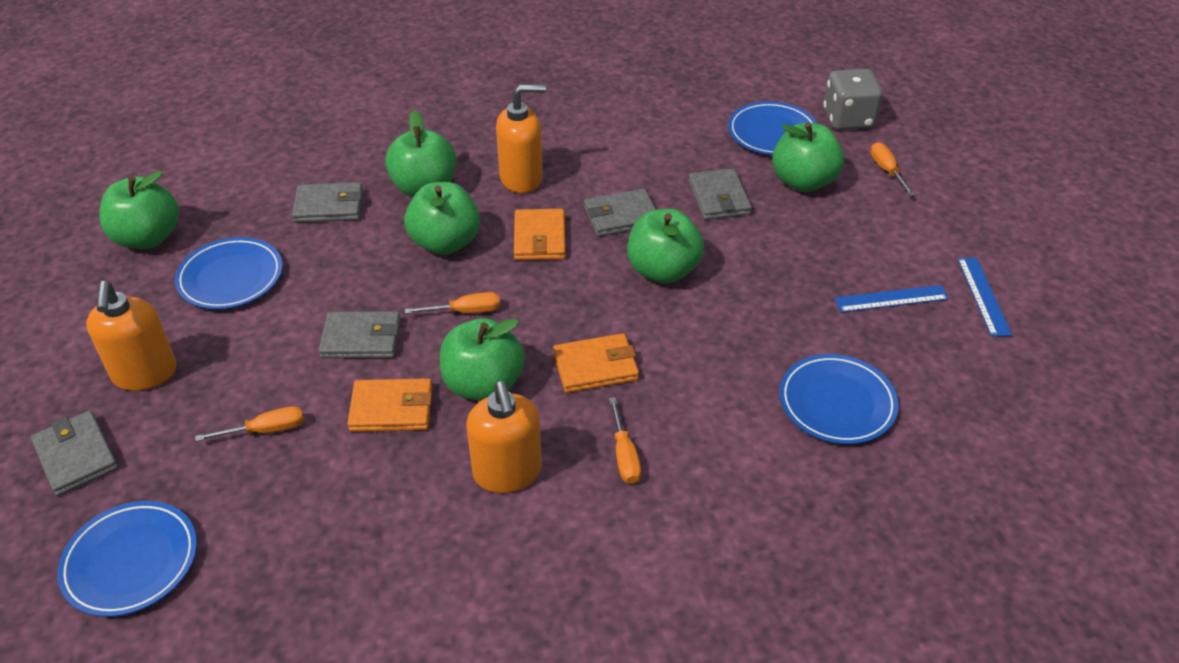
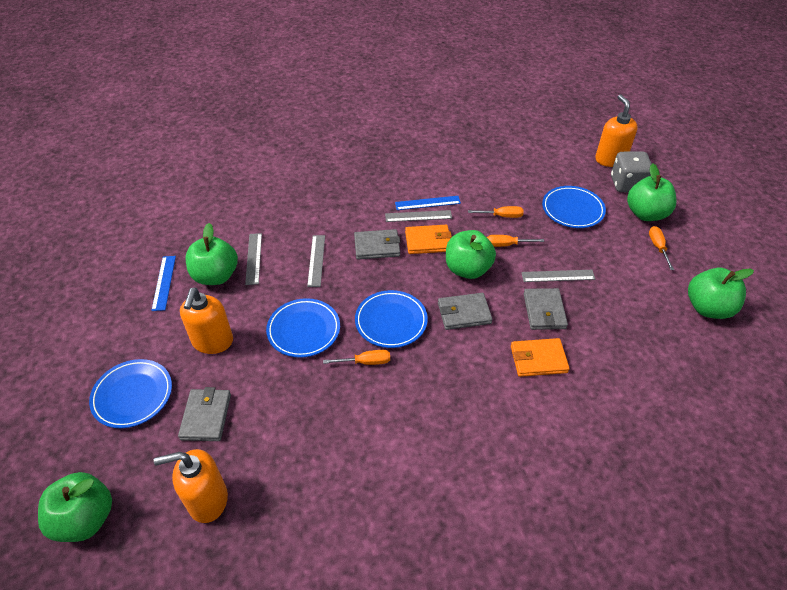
green apple: 6 -> 5
grey ruler: 0 -> 4
grey wallet: 5 -> 4
orange wallet: 3 -> 2

